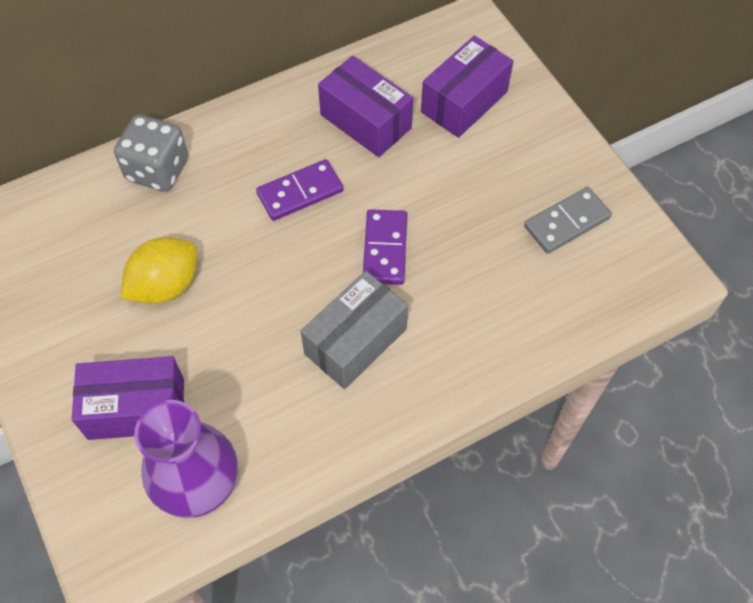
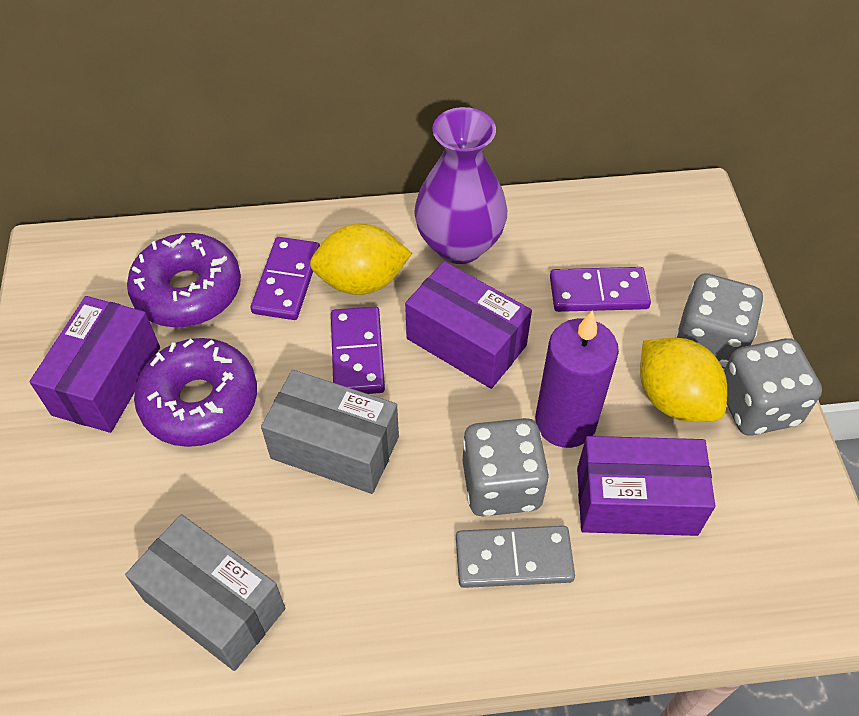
grey box: 1 -> 2
grey dice: 1 -> 3
purple candle: 0 -> 1
purple domino: 2 -> 3
purple donut: 0 -> 2
yellow lemon: 1 -> 2

